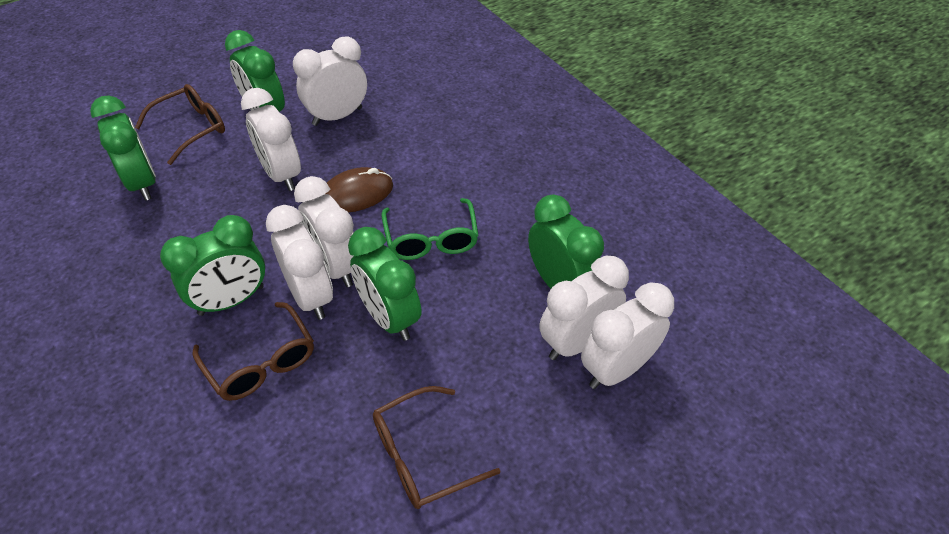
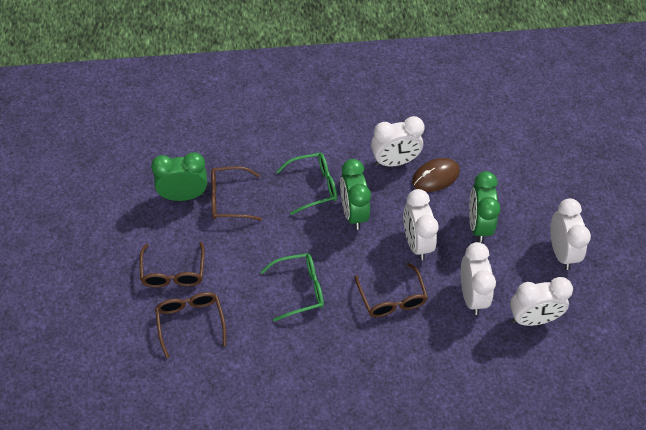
brown glasses: 3 -> 4
green clock: 5 -> 3
green glasses: 1 -> 2
white clock: 6 -> 5

